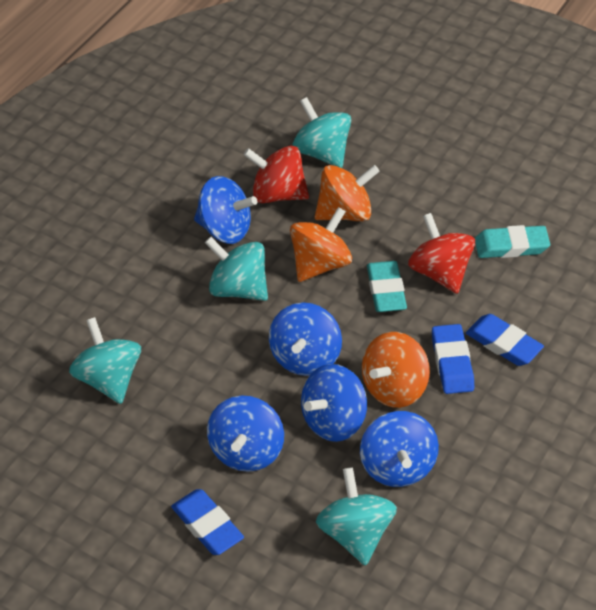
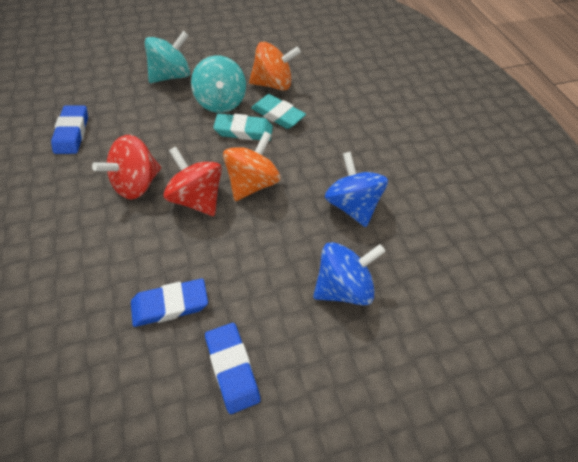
blue spinning top: 5 -> 2
orange spinning top: 3 -> 2
turquoise spinning top: 4 -> 2

